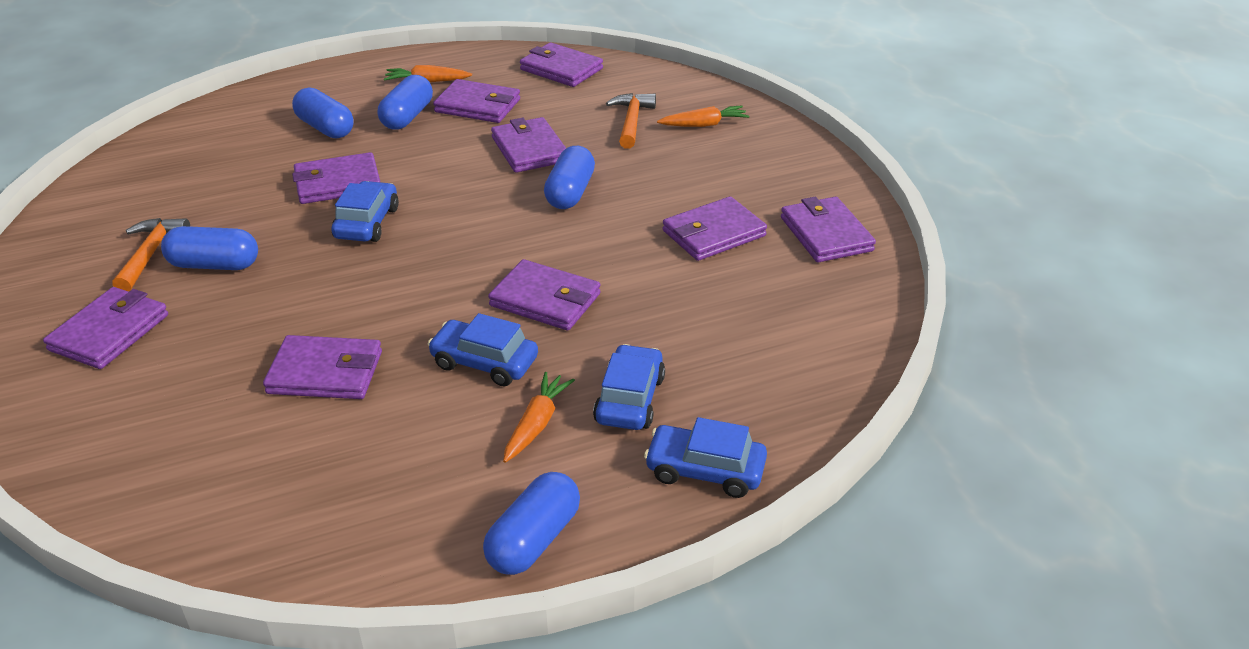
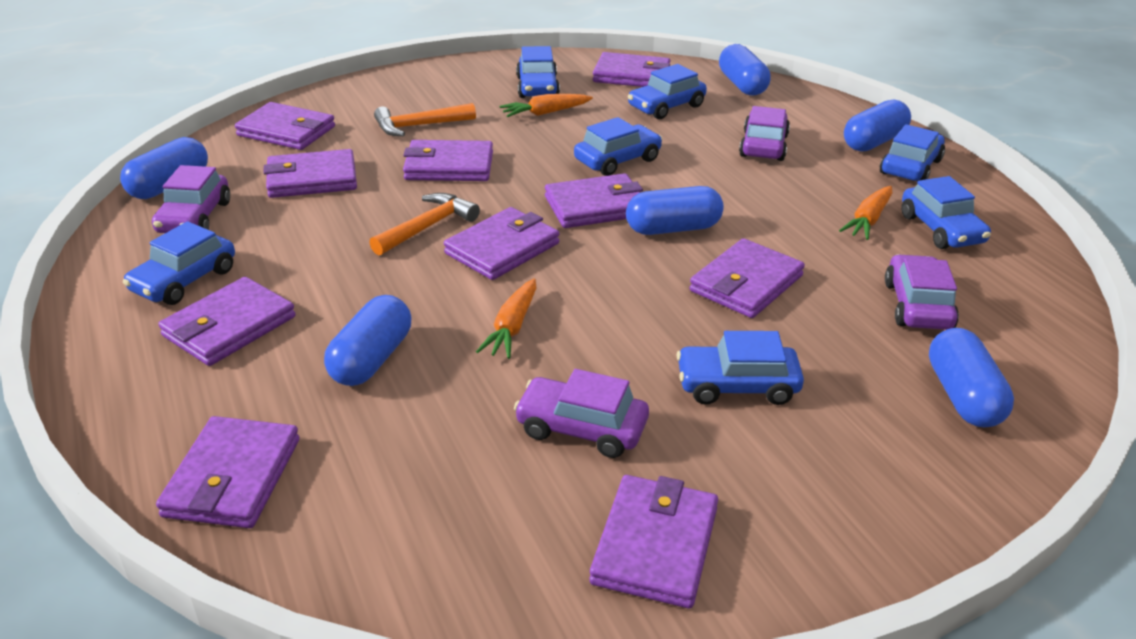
blue capsule: 5 -> 6
blue car: 4 -> 7
purple car: 0 -> 4
purple wallet: 9 -> 10

